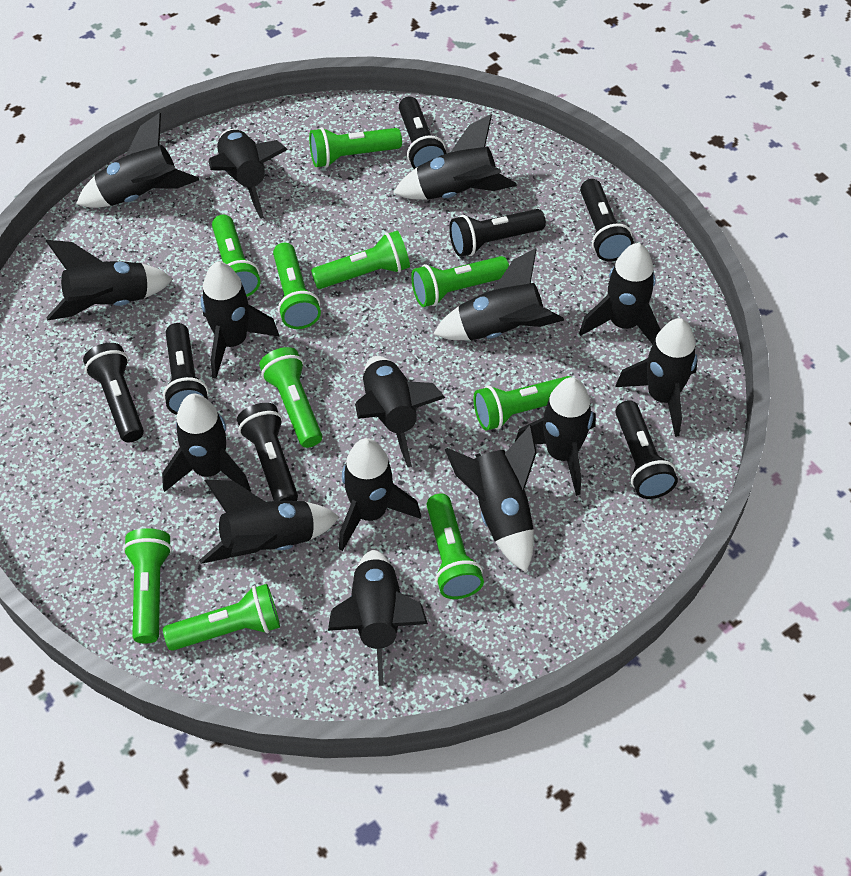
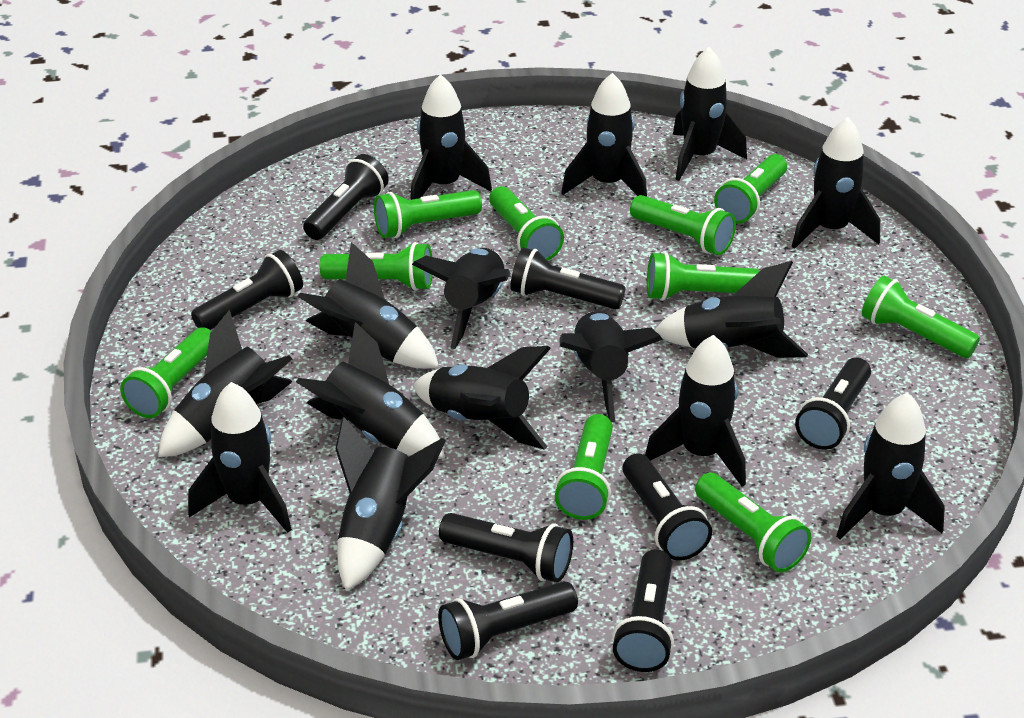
black flashlight: 7 -> 8

